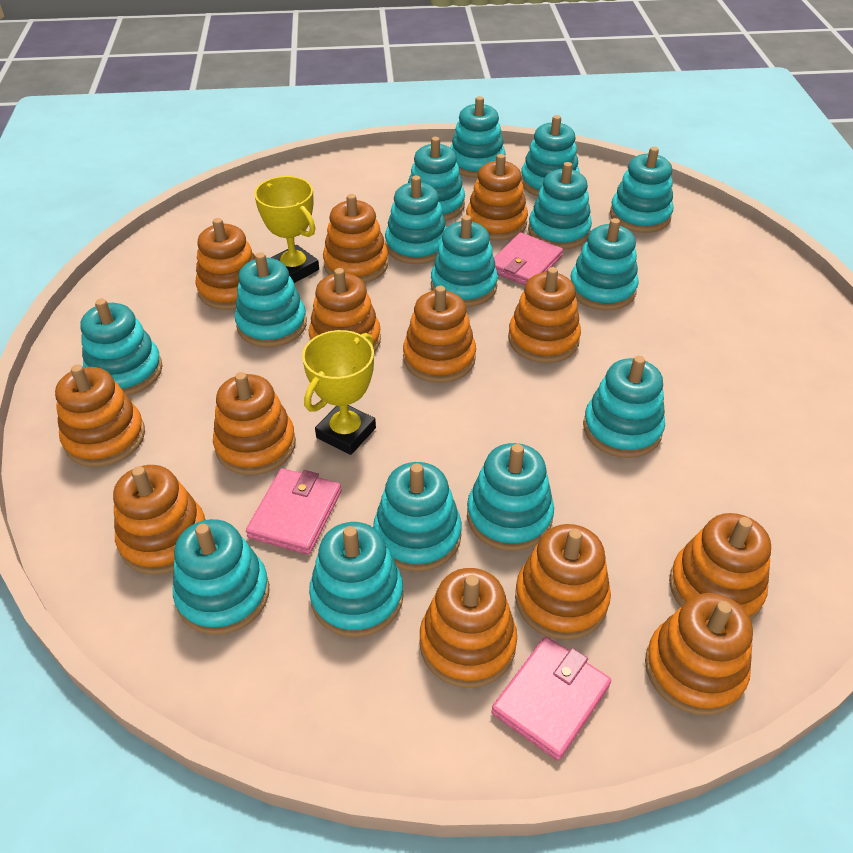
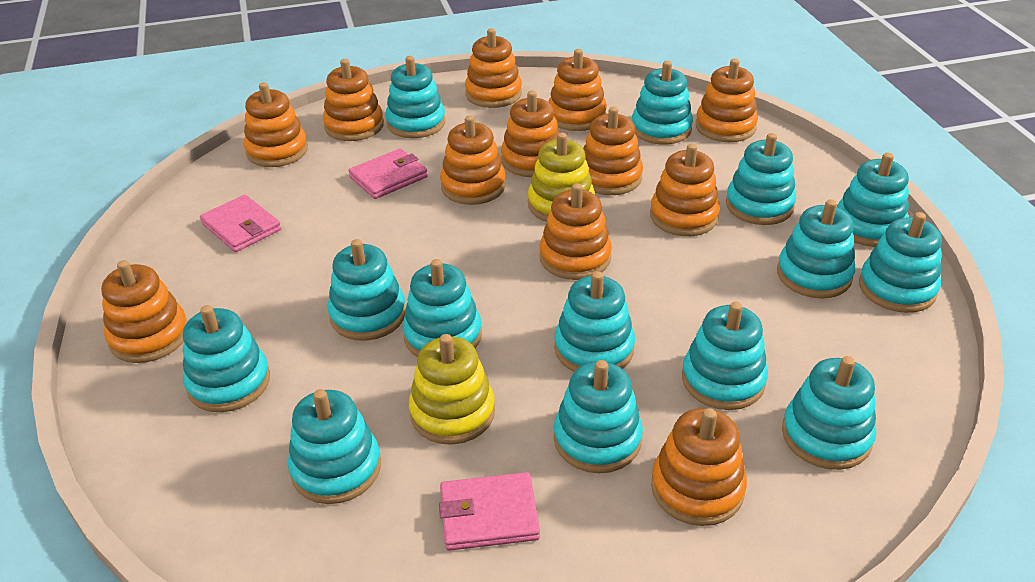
orange stacking toy: 13 -> 12
turquoise stacking toy: 15 -> 14
yellow stacking toy: 0 -> 2
yellow trophy: 2 -> 0

